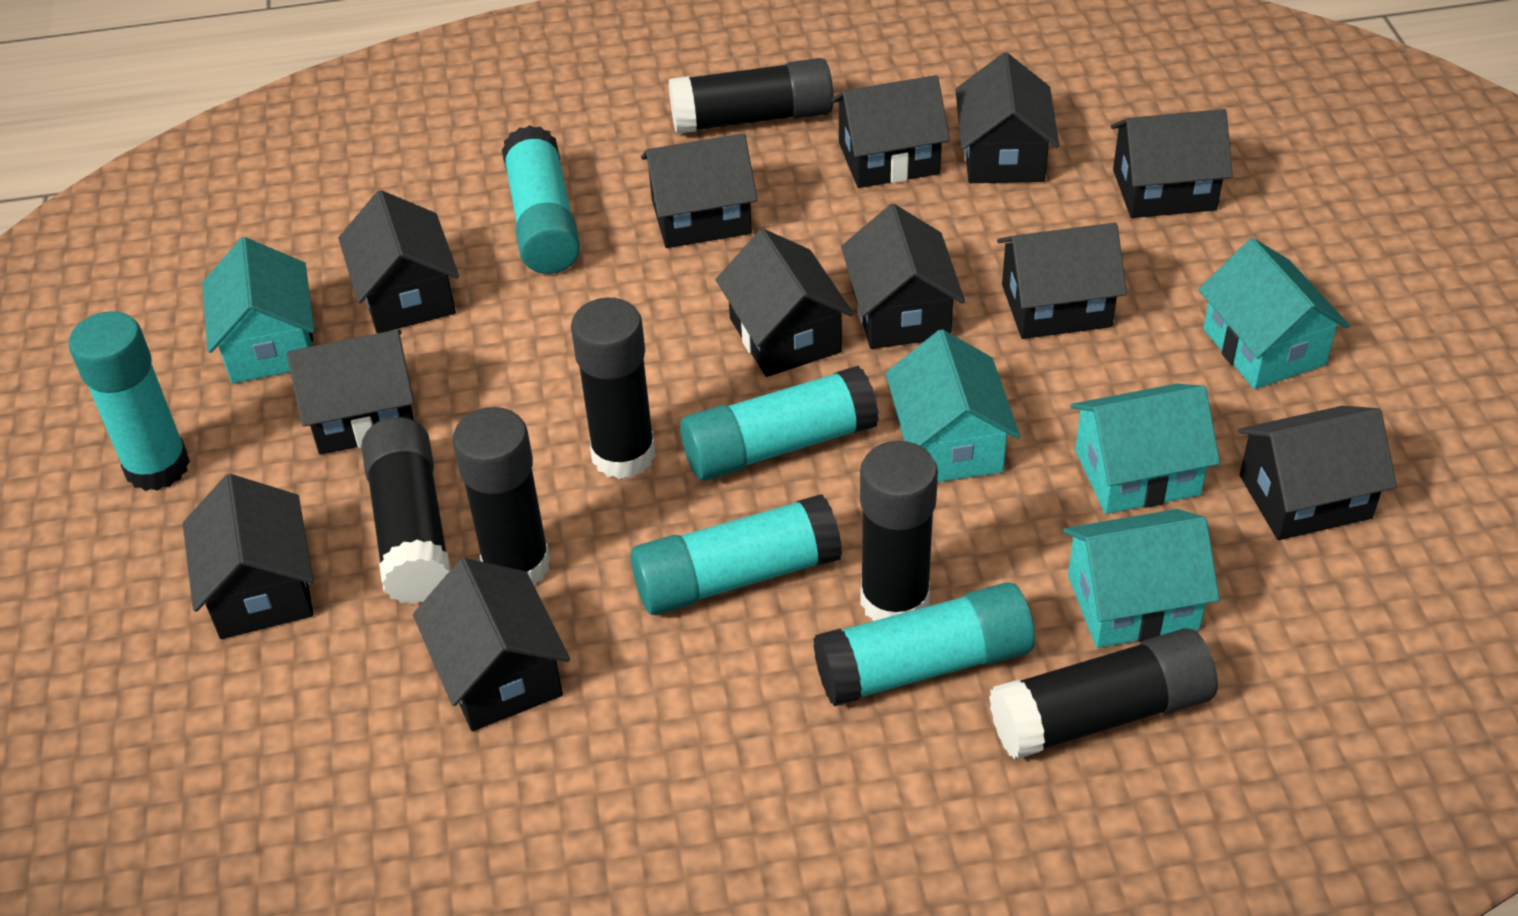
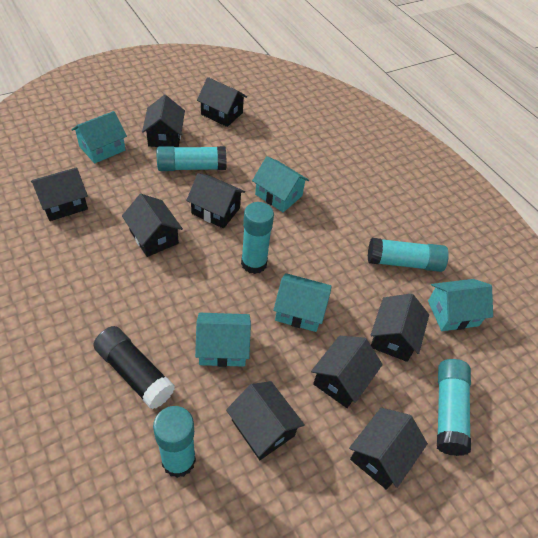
black glue stick: 6 -> 1
black house: 12 -> 9

